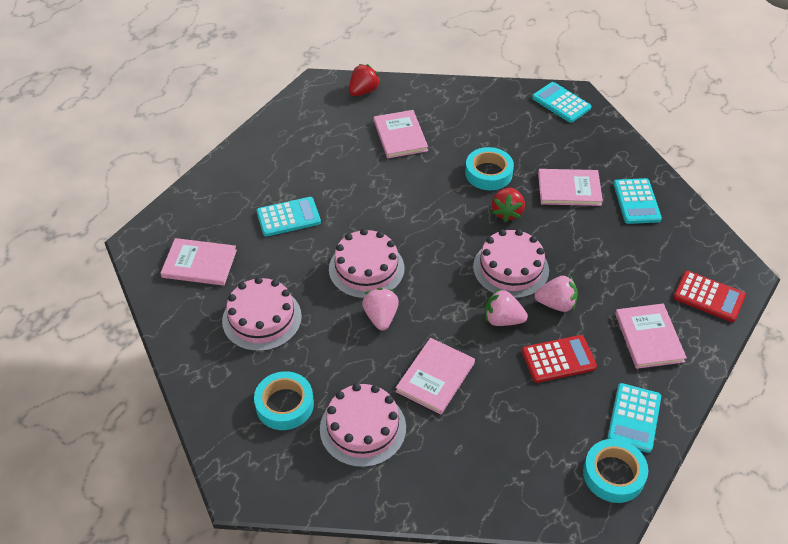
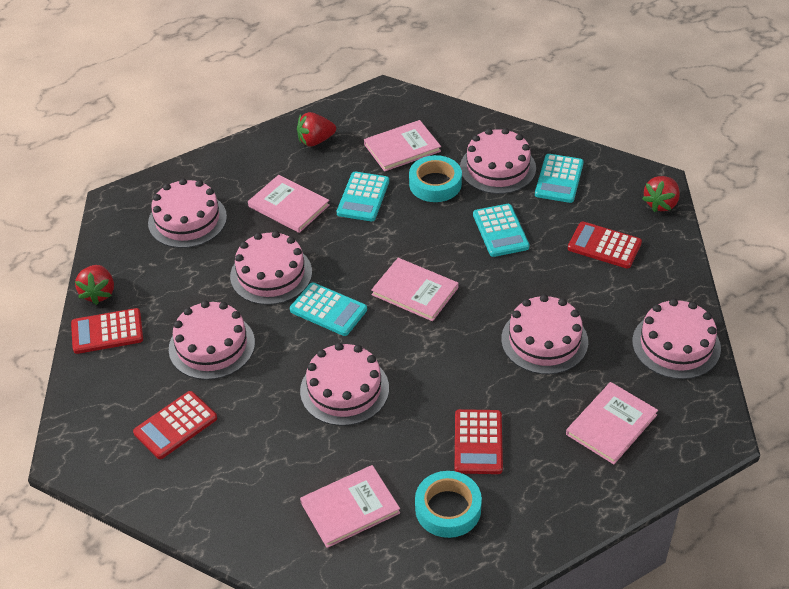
pink cake: 4 -> 7
pink strawberry: 3 -> 0
red calculator: 2 -> 4
red strawberry: 2 -> 3
turquoise tape: 3 -> 2

